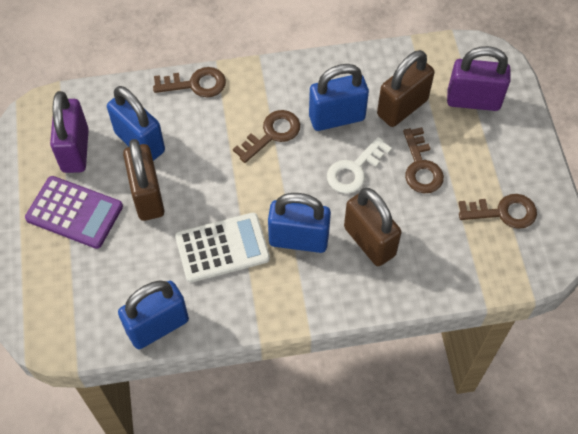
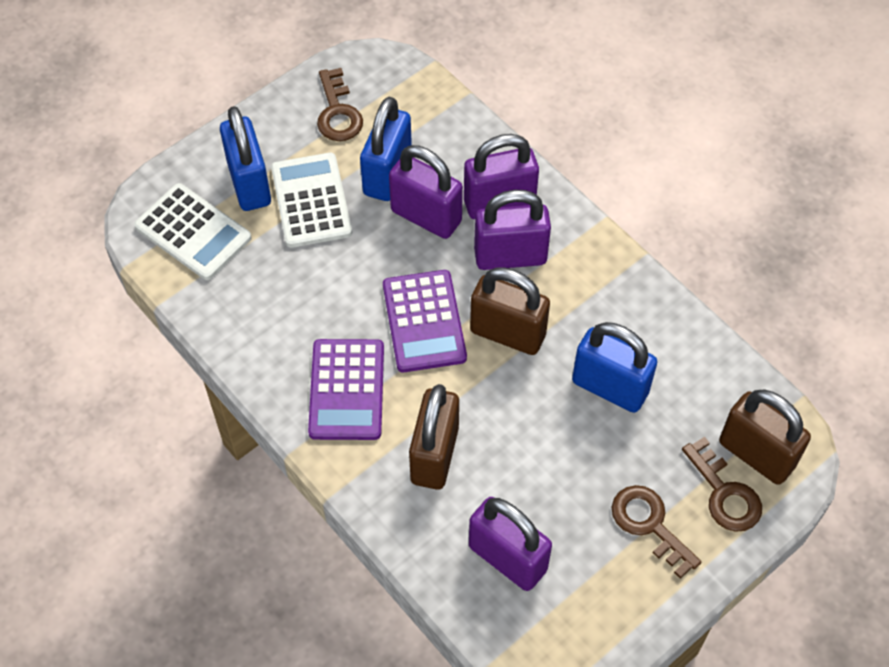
blue padlock: 4 -> 3
brown key: 4 -> 3
purple calculator: 1 -> 2
purple padlock: 2 -> 4
white calculator: 1 -> 2
white key: 1 -> 0

